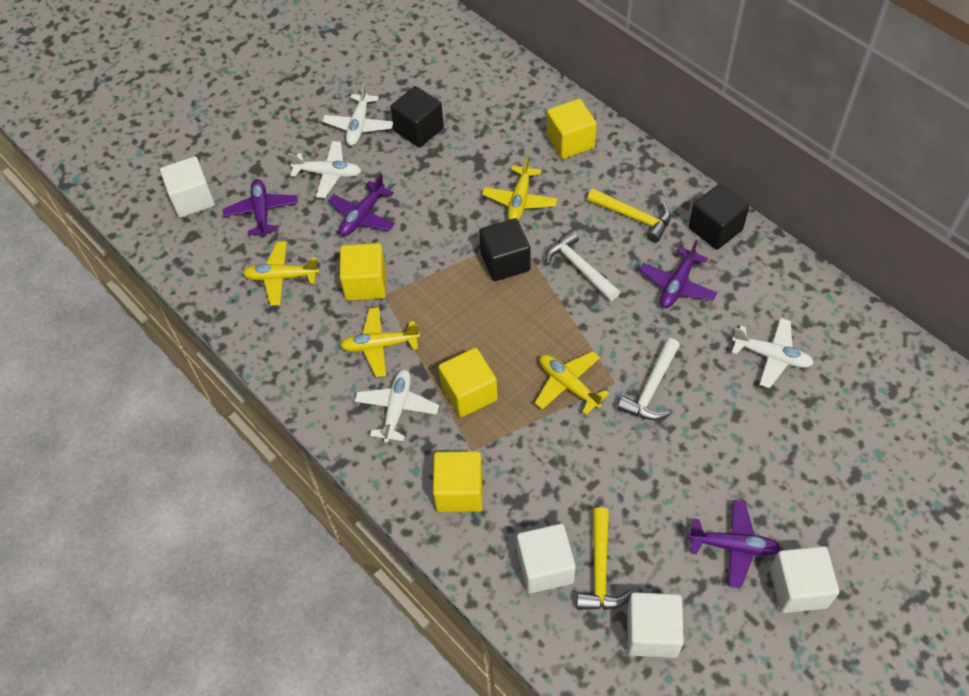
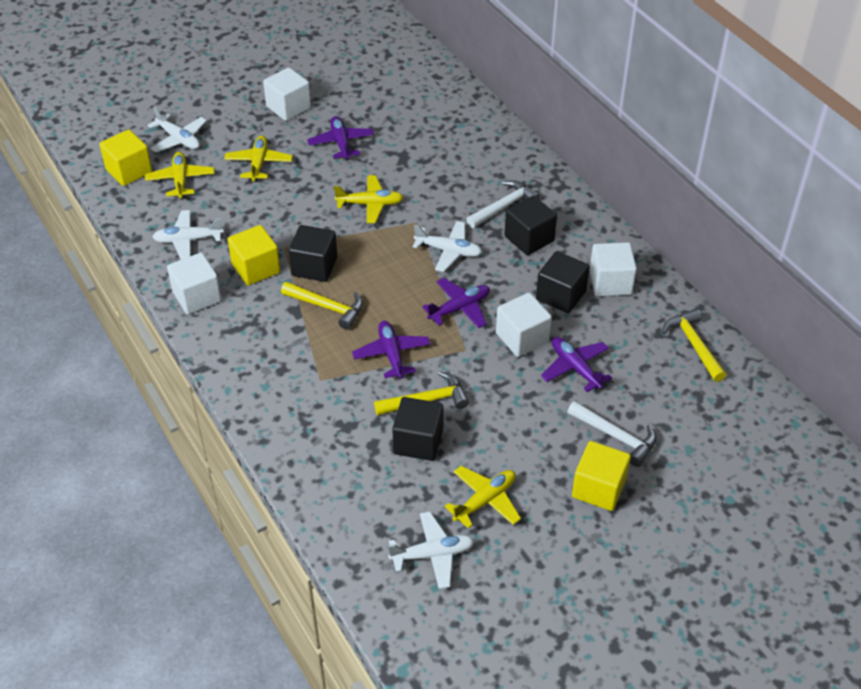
black cube: 3 -> 4
yellow cube: 4 -> 3
yellow hammer: 2 -> 3

